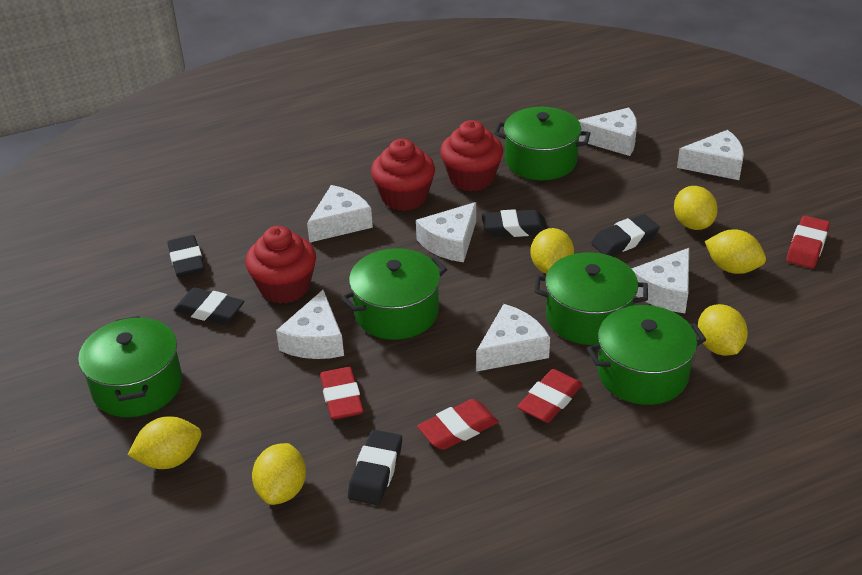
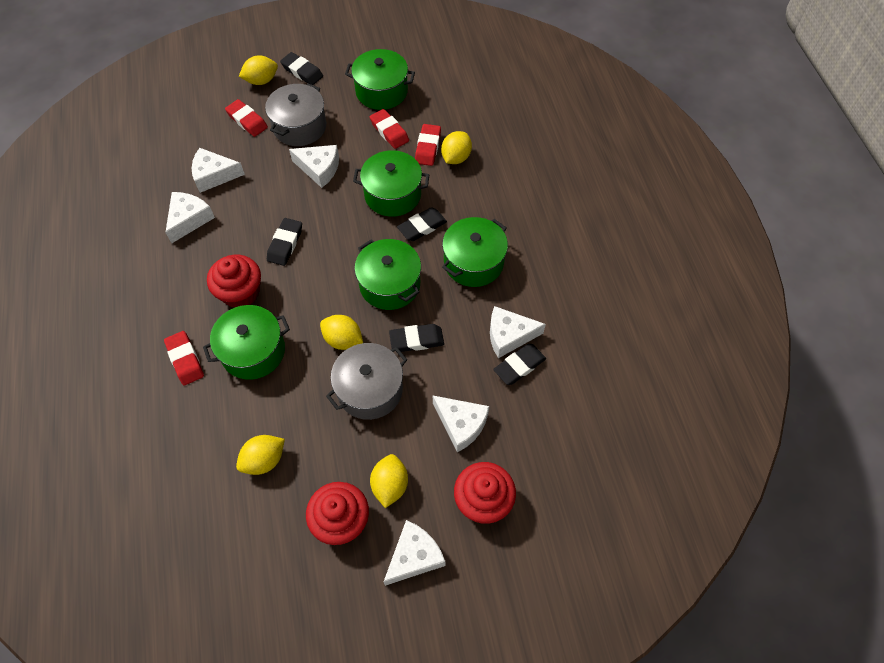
grey pot: 0 -> 2
white cheese: 7 -> 6
yellow lemon: 6 -> 5

